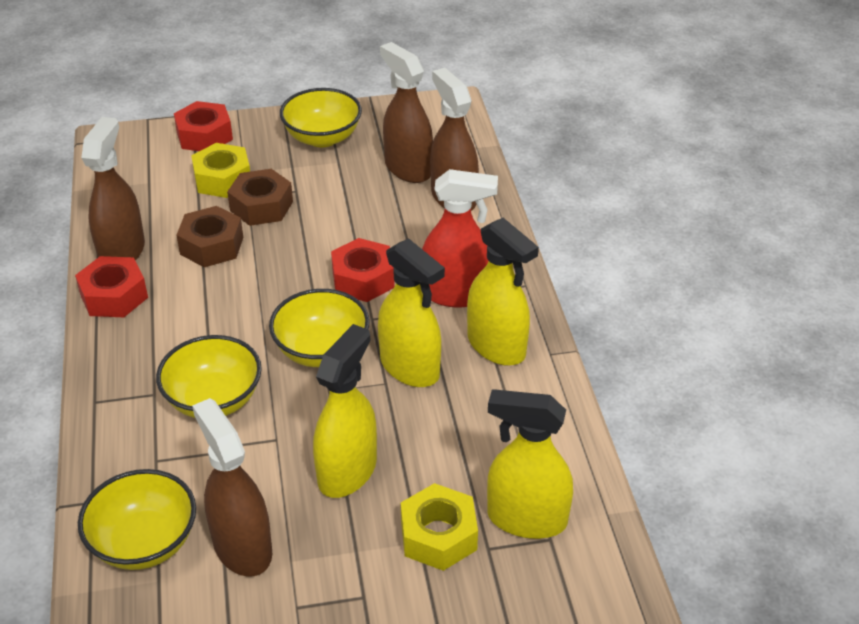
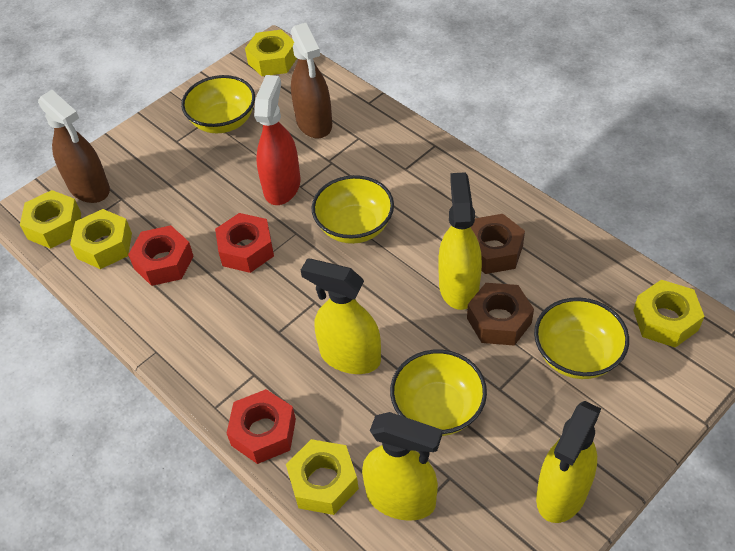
brown spray bottle: 4 -> 2
yellow nut: 2 -> 5

